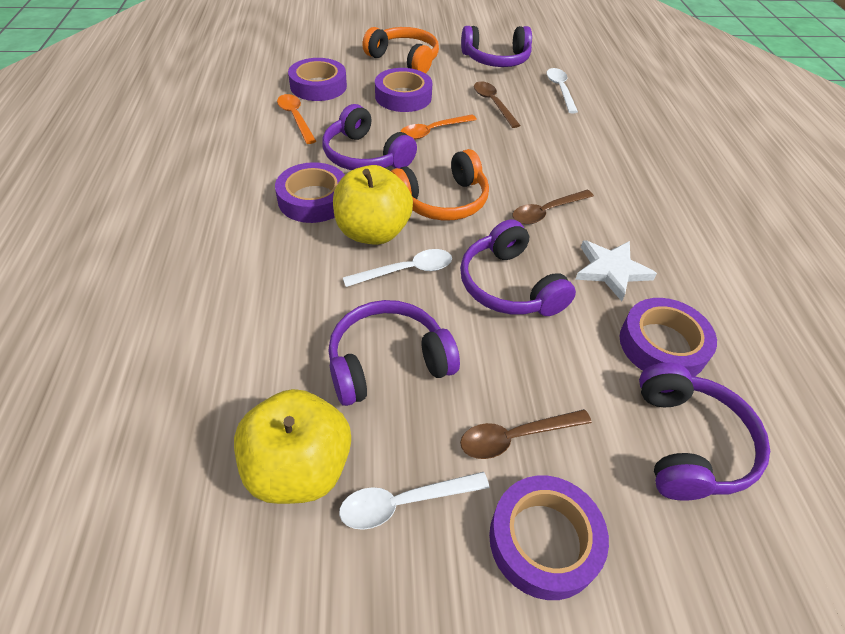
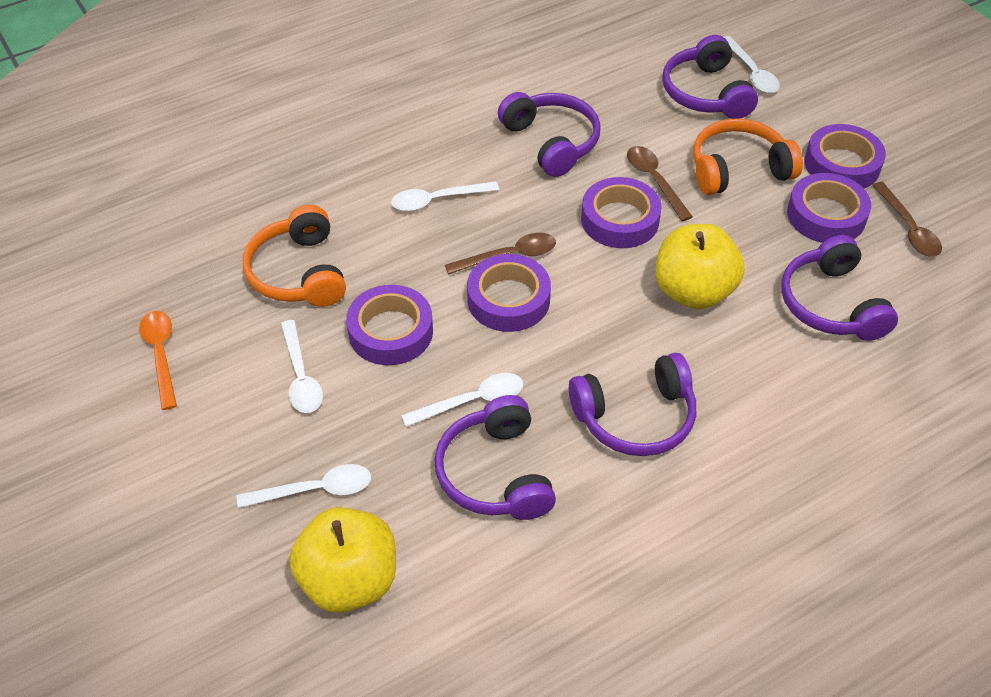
orange spoon: 2 -> 1
white spoon: 3 -> 5
white star: 1 -> 0

